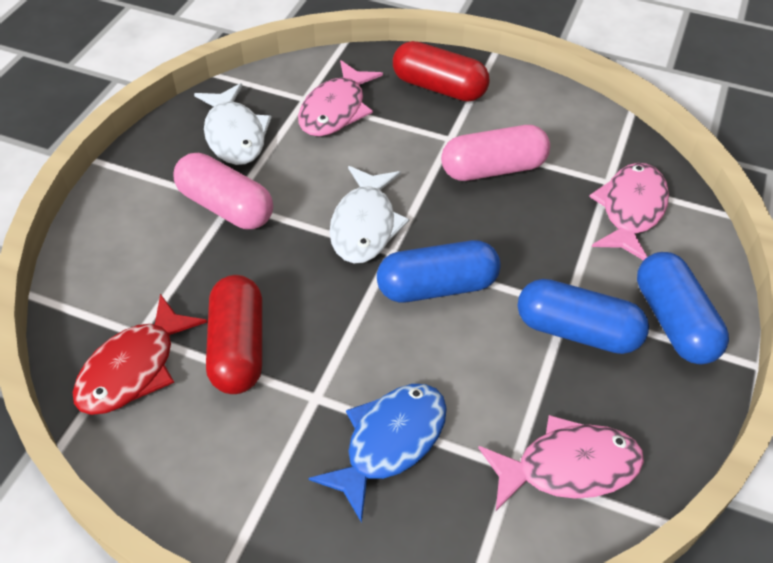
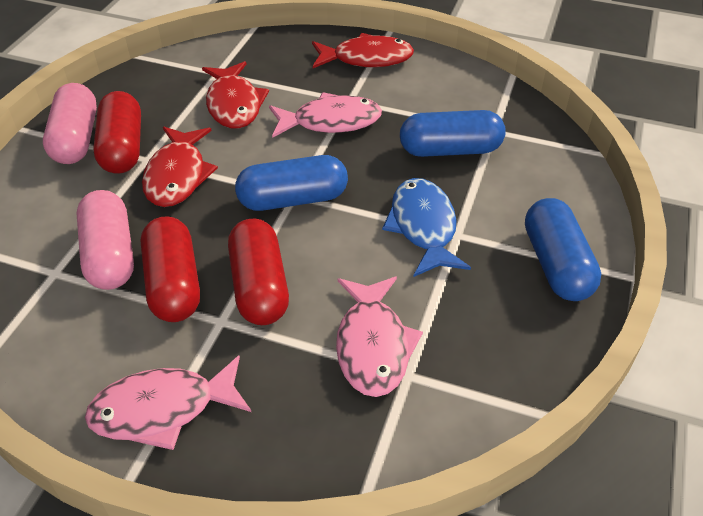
red capsule: 2 -> 3
red fish: 1 -> 3
white fish: 2 -> 0

